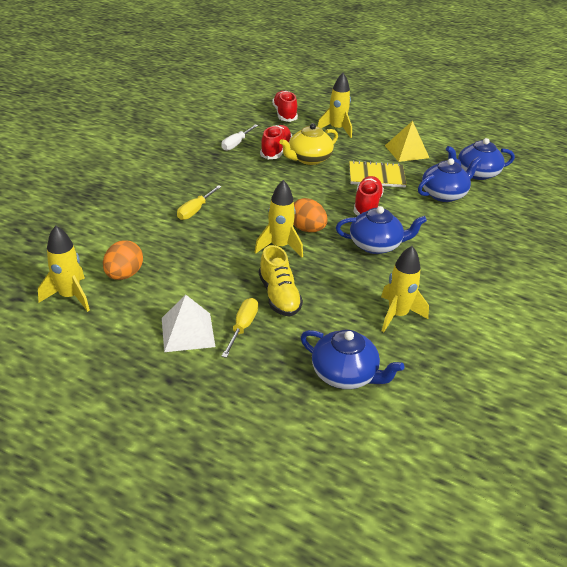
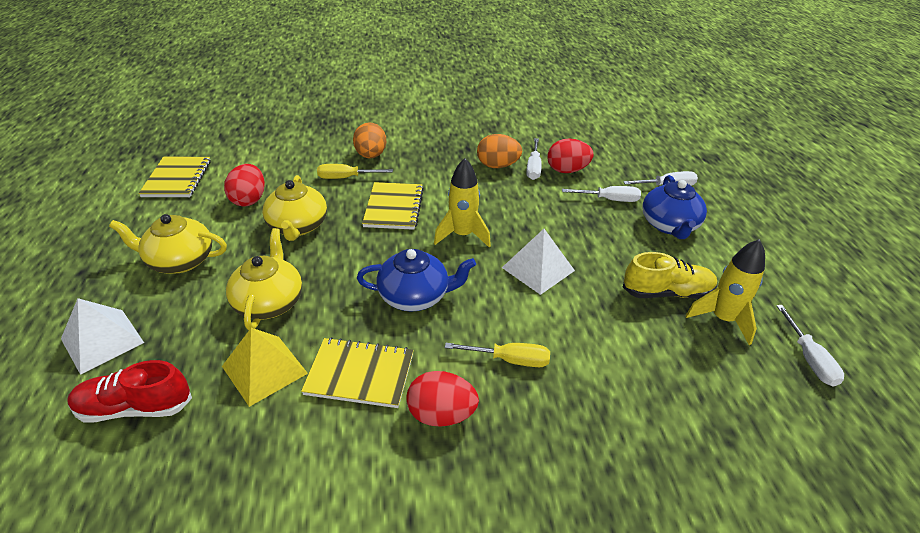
blue teapot: 4 -> 2
red egg: 0 -> 3
red shoe: 3 -> 1
white pyramid: 1 -> 2
white screwdriver: 1 -> 4
yellow notebook: 1 -> 3
yellow rocket: 4 -> 2
yellow teapot: 1 -> 3

